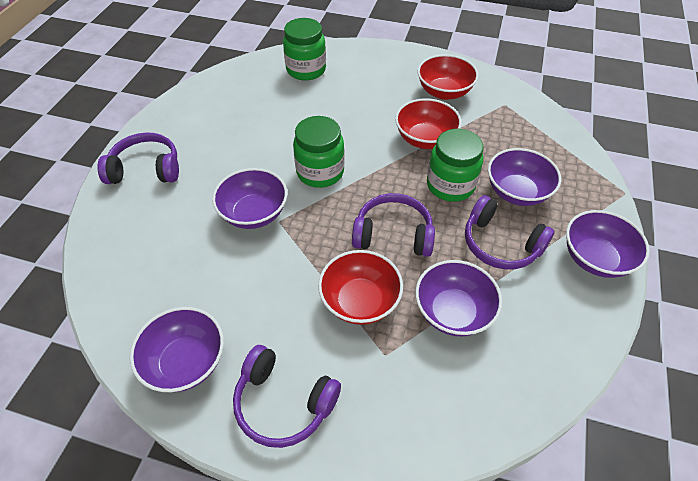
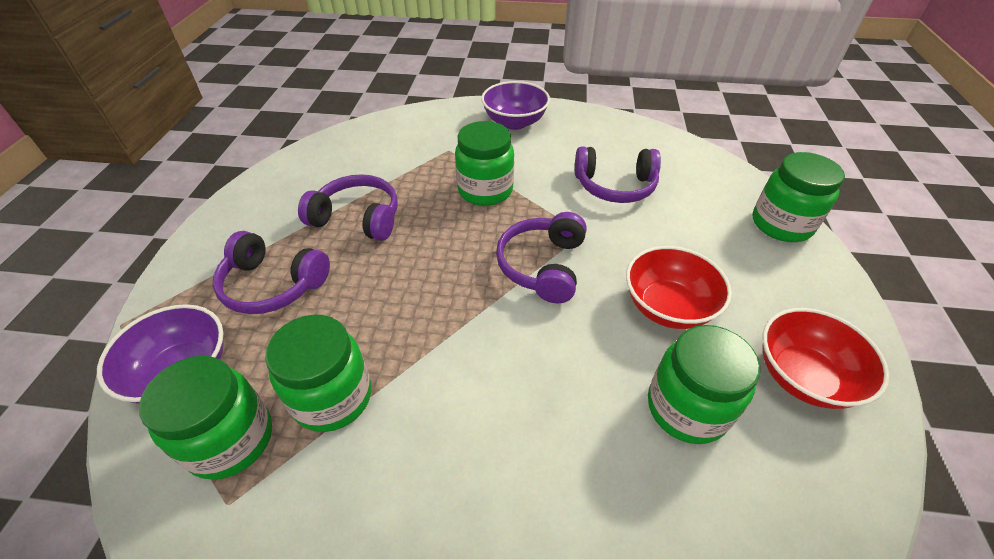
green jar: 3 -> 5
purple bowl: 5 -> 2
red bowl: 3 -> 2

